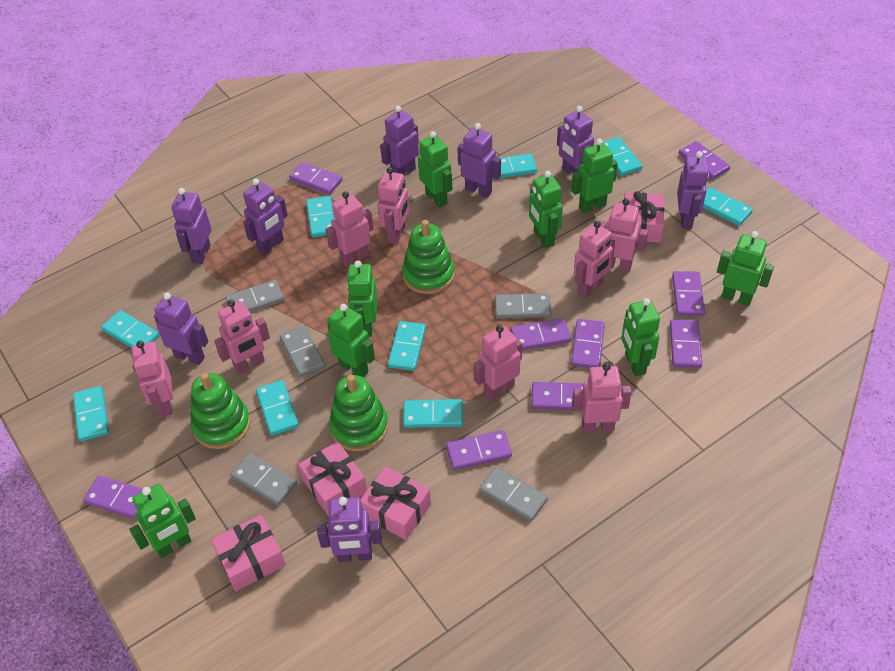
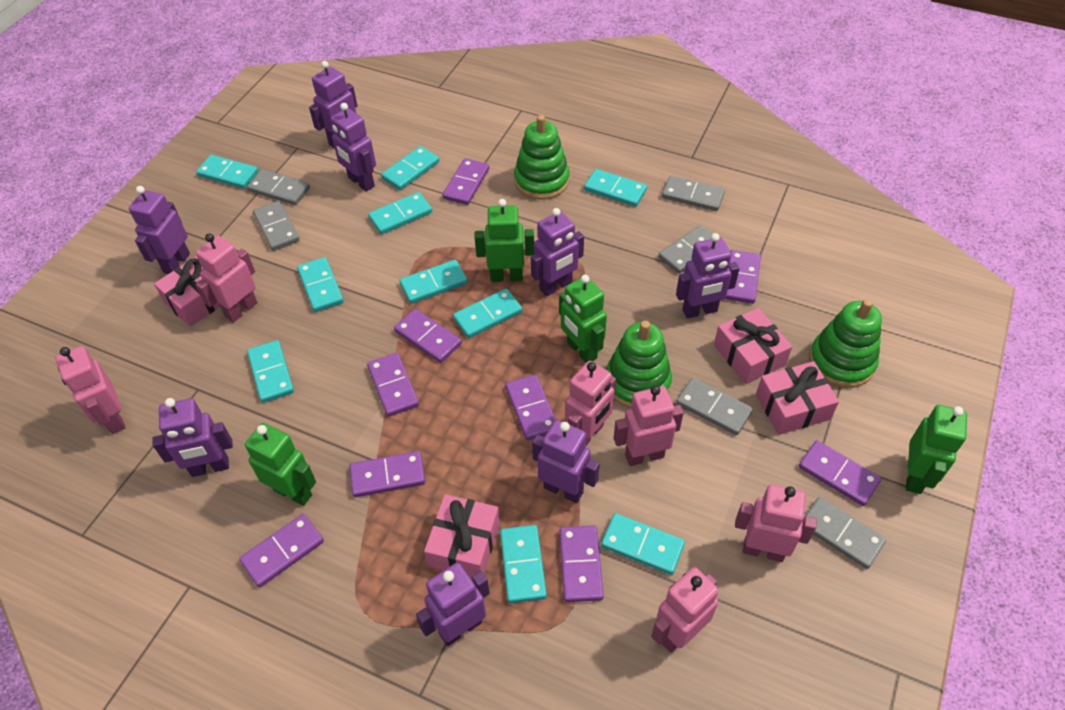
green robot: 8 -> 4
grey domino: 5 -> 6
pink robot: 8 -> 6
turquoise domino: 9 -> 10

